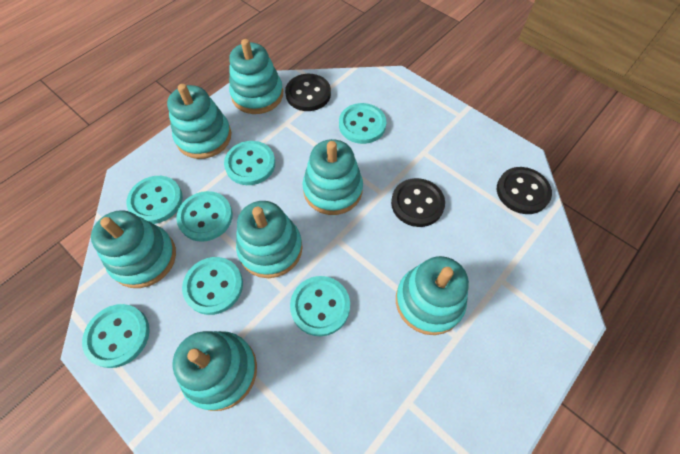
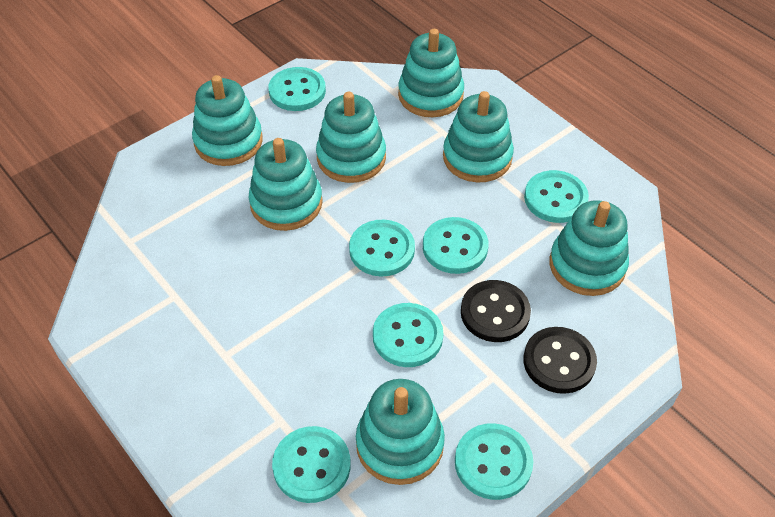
black button: 3 -> 2

